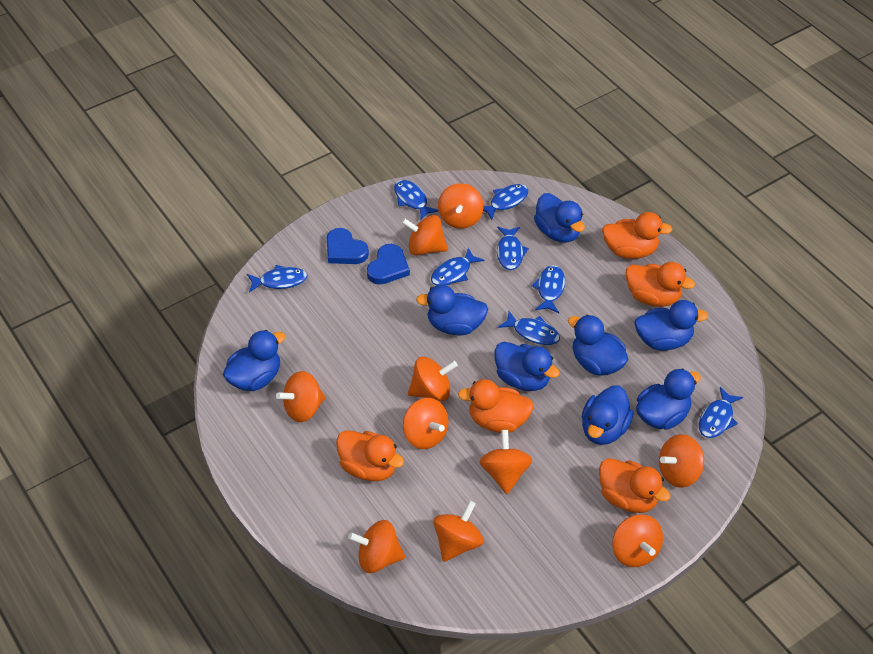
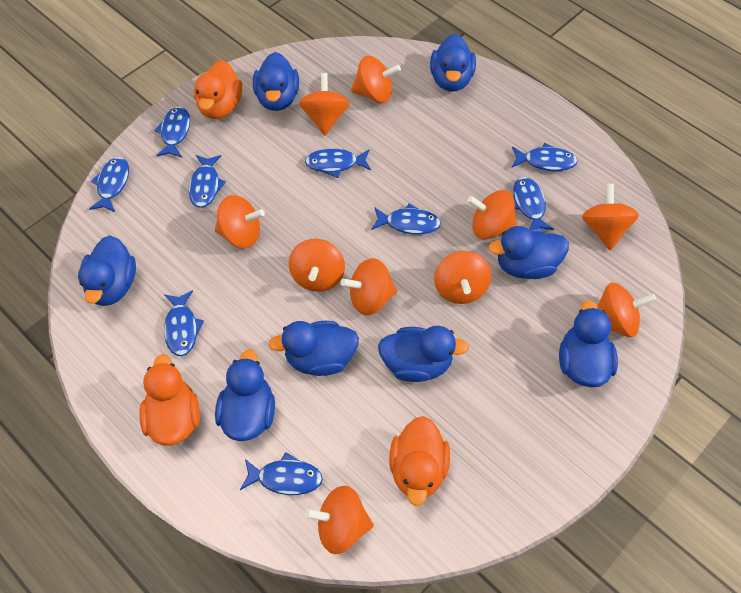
blue fish: 8 -> 9
blue heart: 2 -> 0
orange duck: 5 -> 3

